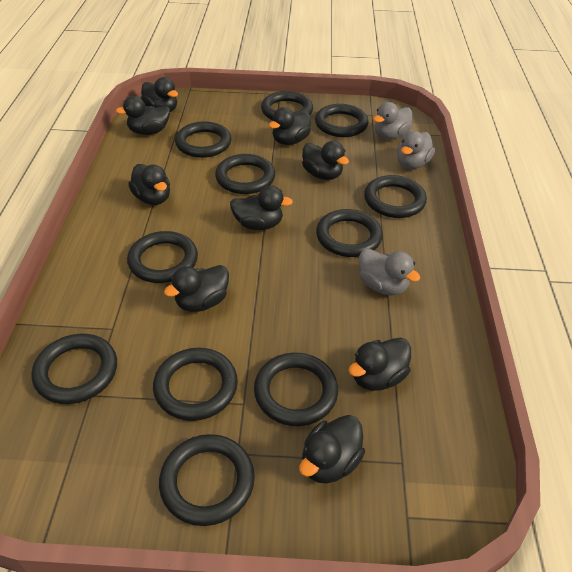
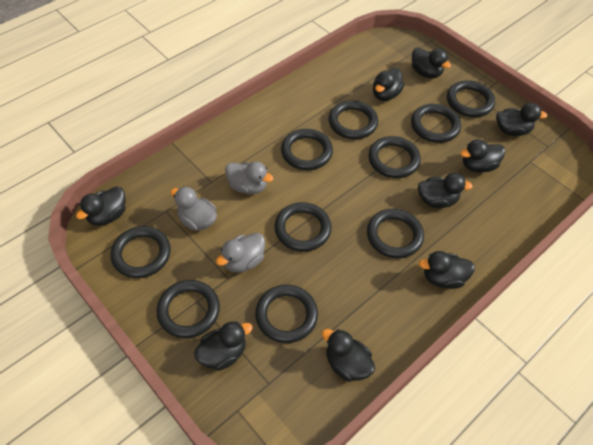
black ring: 11 -> 10

